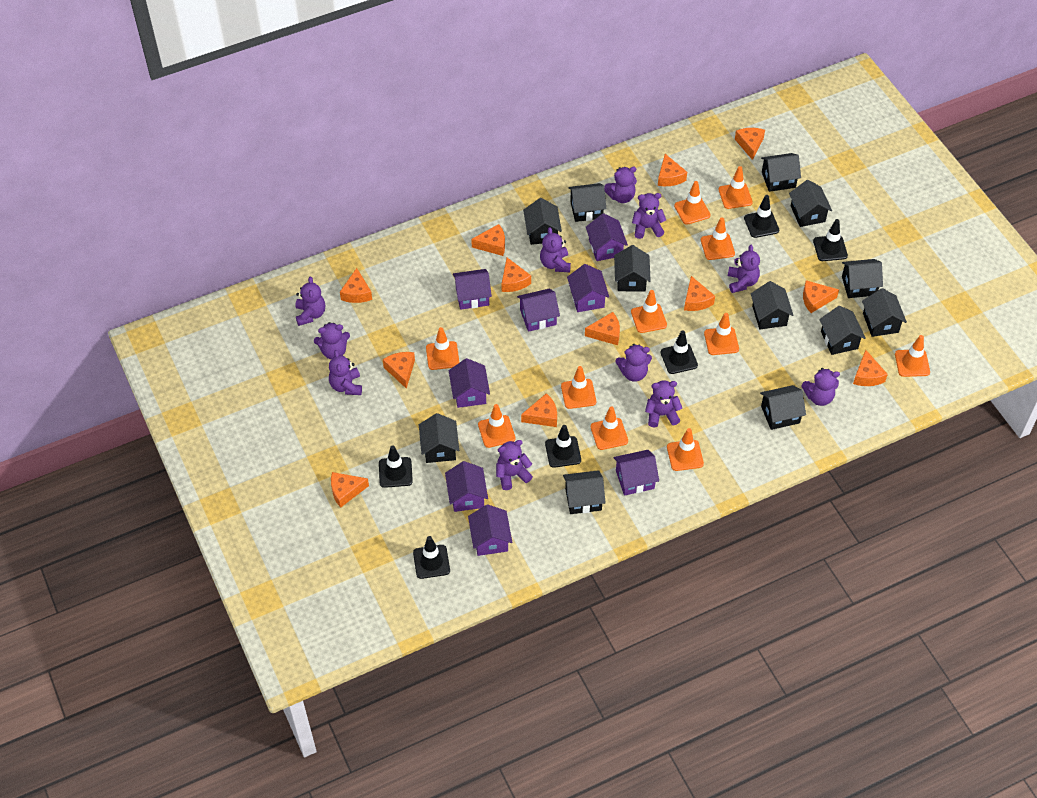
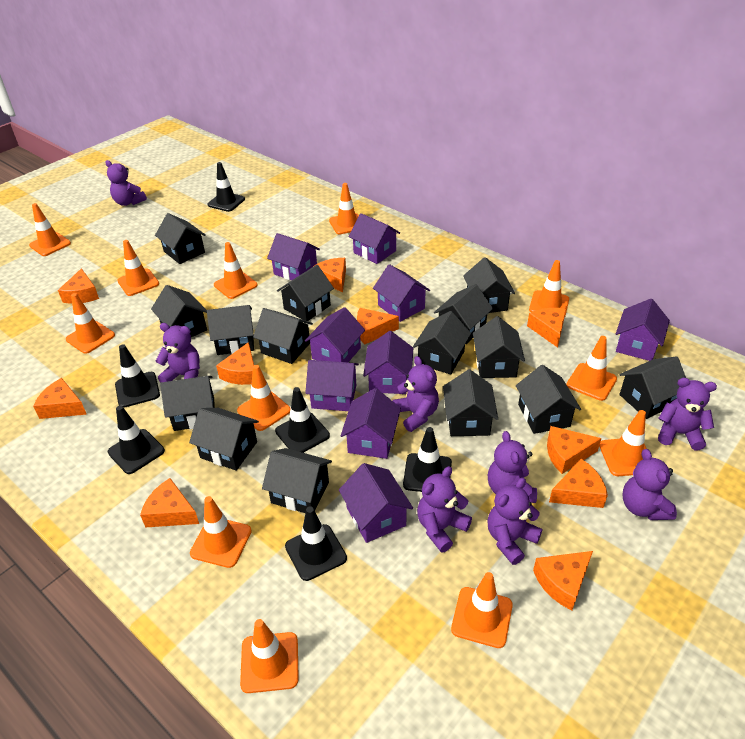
black house: 12 -> 15
orange cheese: 12 -> 10
orange traffic cone: 11 -> 12
purple house: 8 -> 9
purple teddy bear: 11 -> 8

